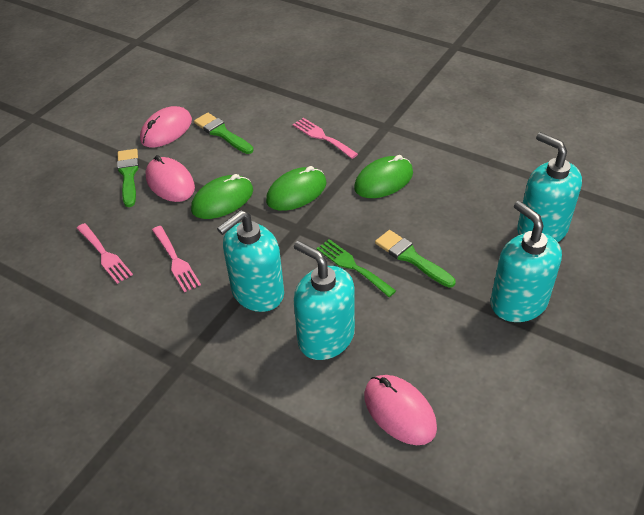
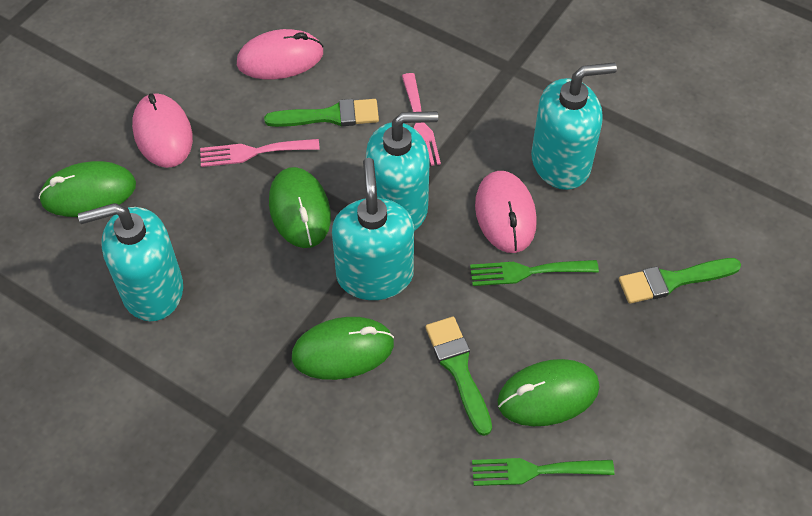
green fork: 1 -> 2
green mouse: 3 -> 4
pink fork: 3 -> 2

